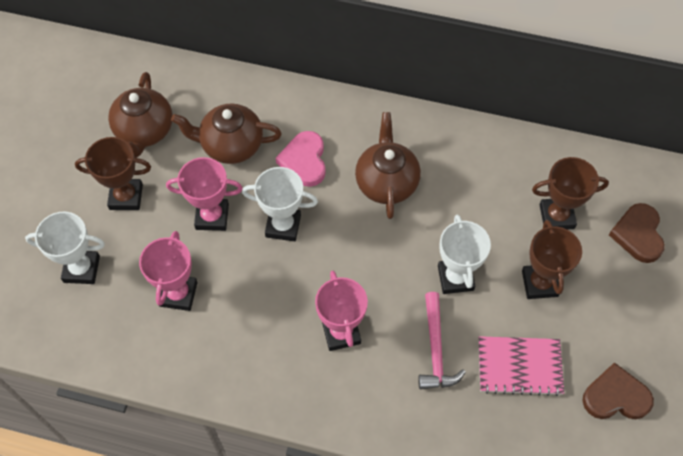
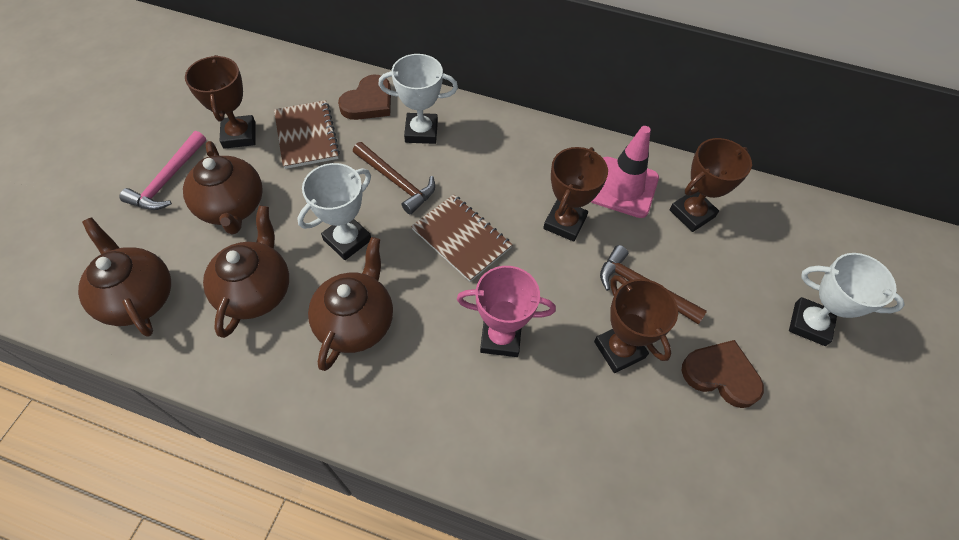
brown hammer: 0 -> 2
brown notebook: 0 -> 2
brown teapot: 3 -> 4
brown trophy: 3 -> 4
pink heart: 1 -> 0
pink notebook: 1 -> 0
pink traffic cone: 0 -> 1
pink trophy: 3 -> 1

